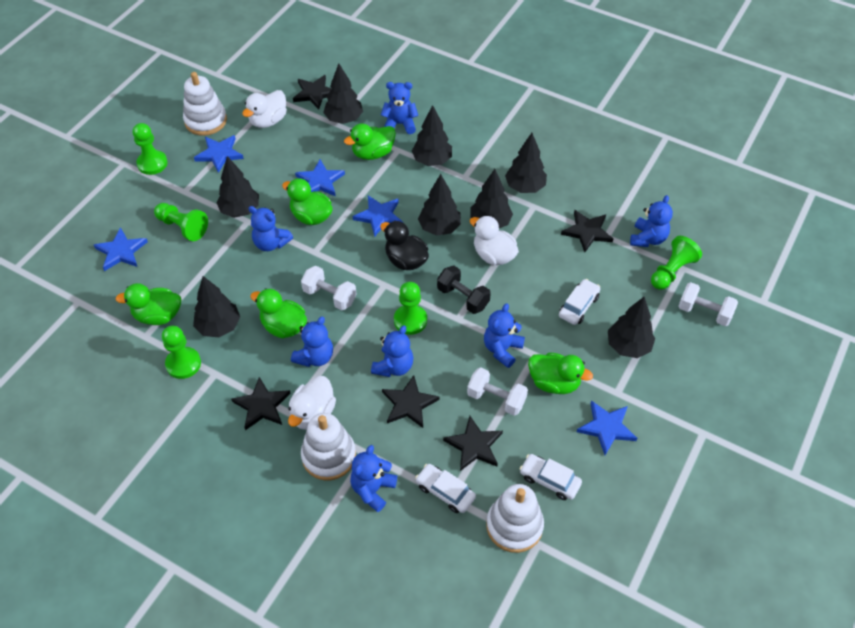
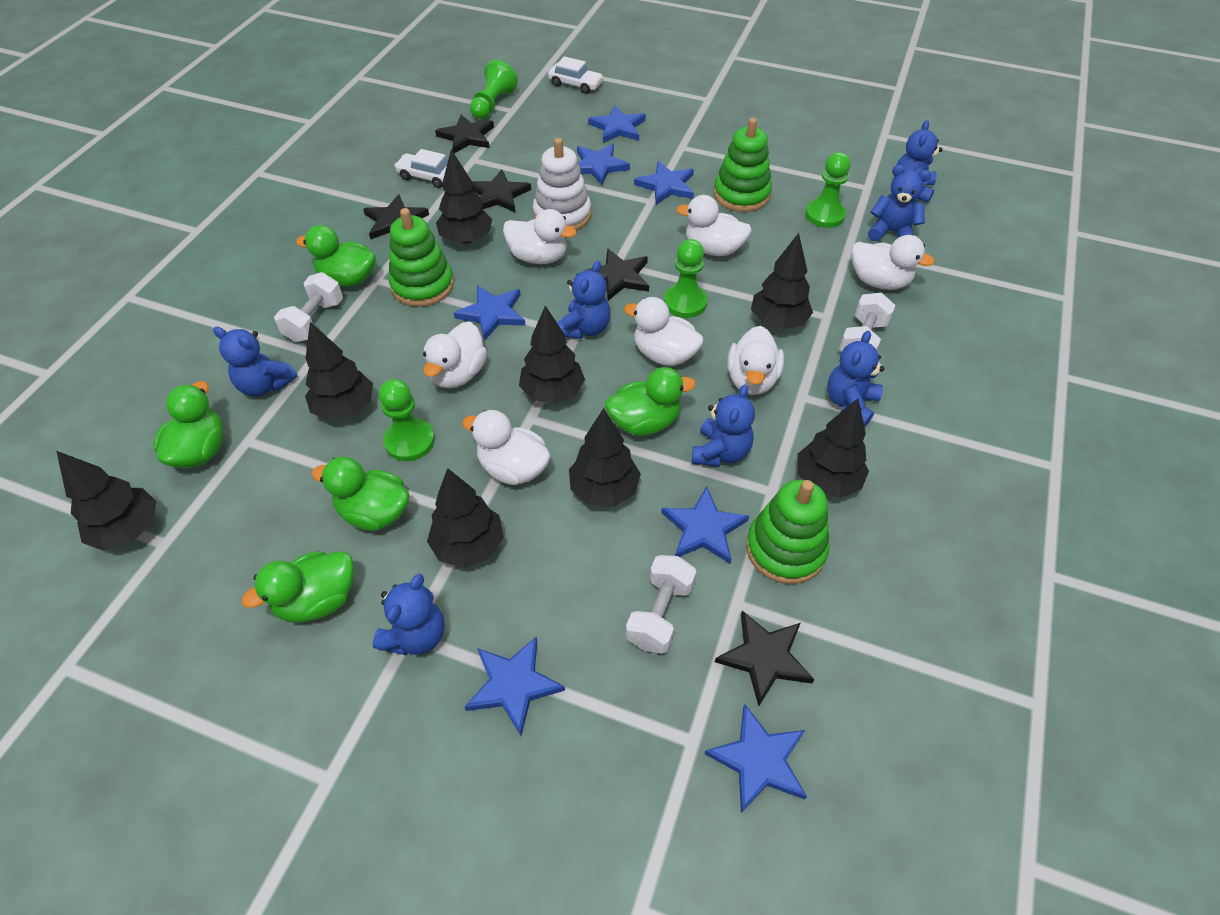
black duck: 1 -> 0
black dumbbell: 1 -> 0
blue star: 5 -> 7
green pawn: 5 -> 4
green stacking toy: 0 -> 3
white car: 3 -> 2
white duck: 3 -> 7
white stacking toy: 3 -> 1

